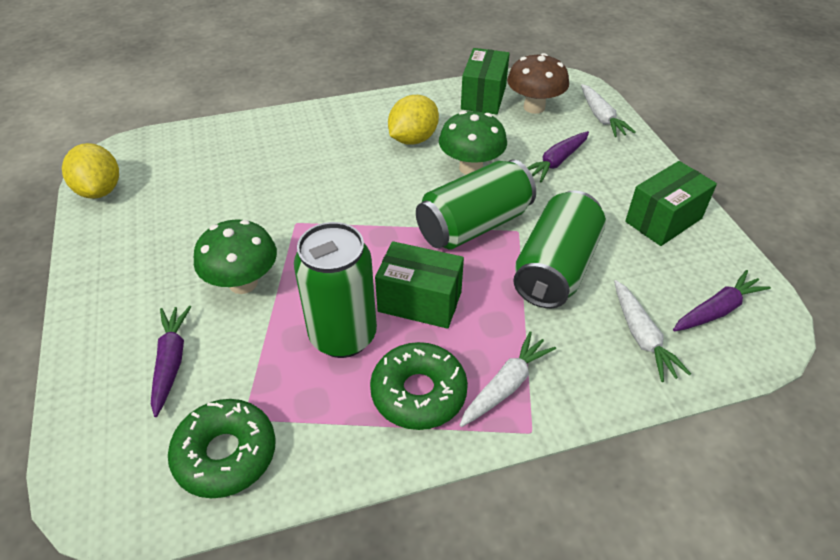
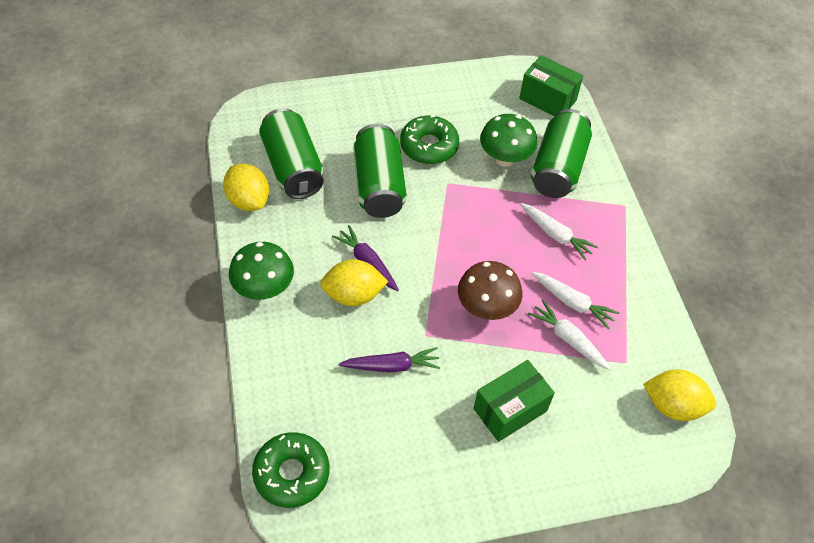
green box: 3 -> 2
purple carrot: 3 -> 2
yellow lemon: 2 -> 3

